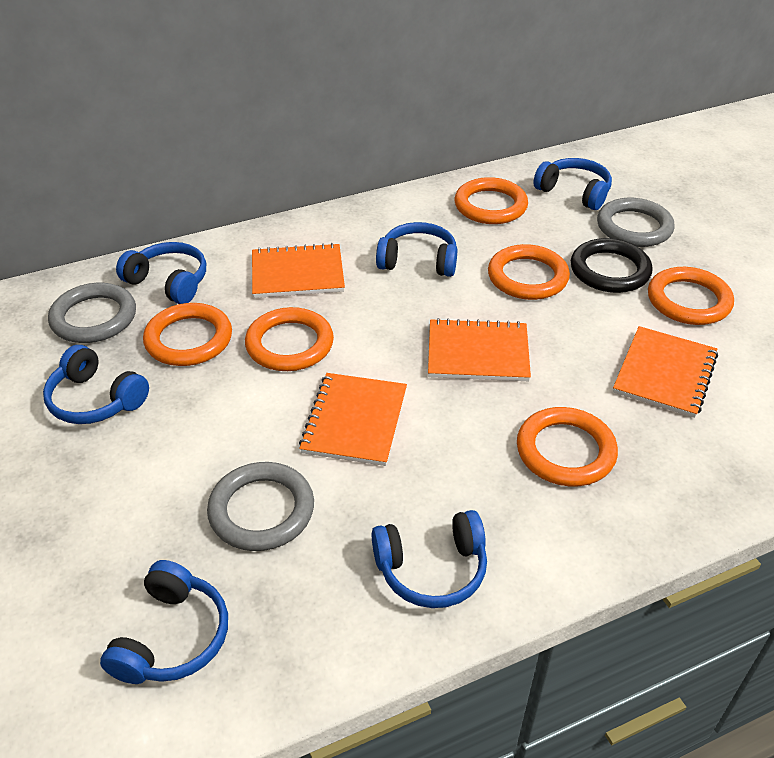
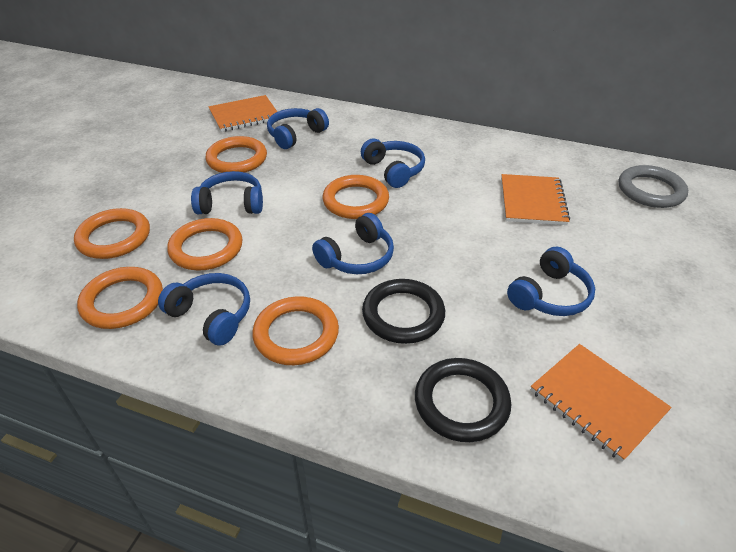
black ring: 1 -> 2
grey ring: 3 -> 1
orange notebook: 4 -> 3

